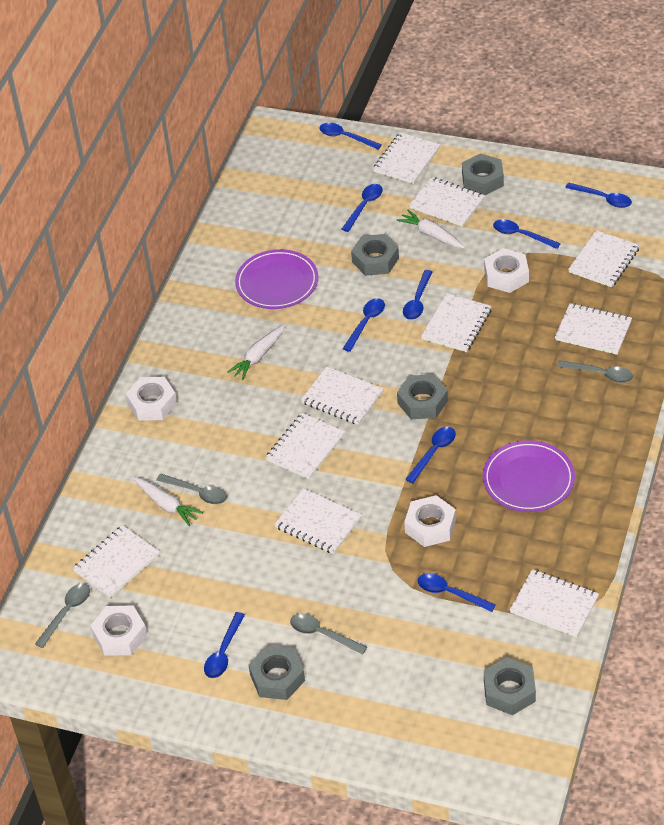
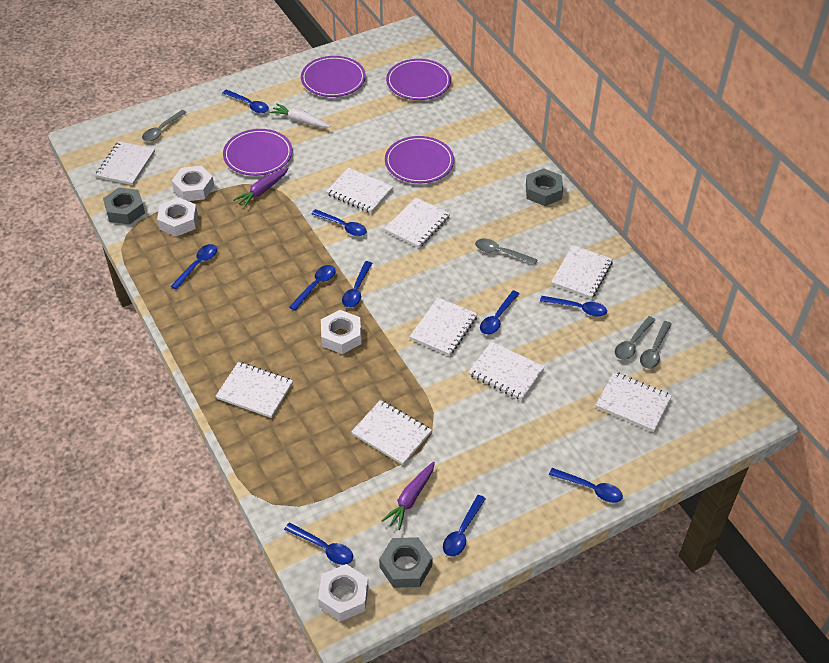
blue spoon: 9 -> 10
grey nut: 5 -> 3
purple carrot: 0 -> 2
purple plate: 2 -> 4
white carrot: 3 -> 1
white notebook: 10 -> 9

